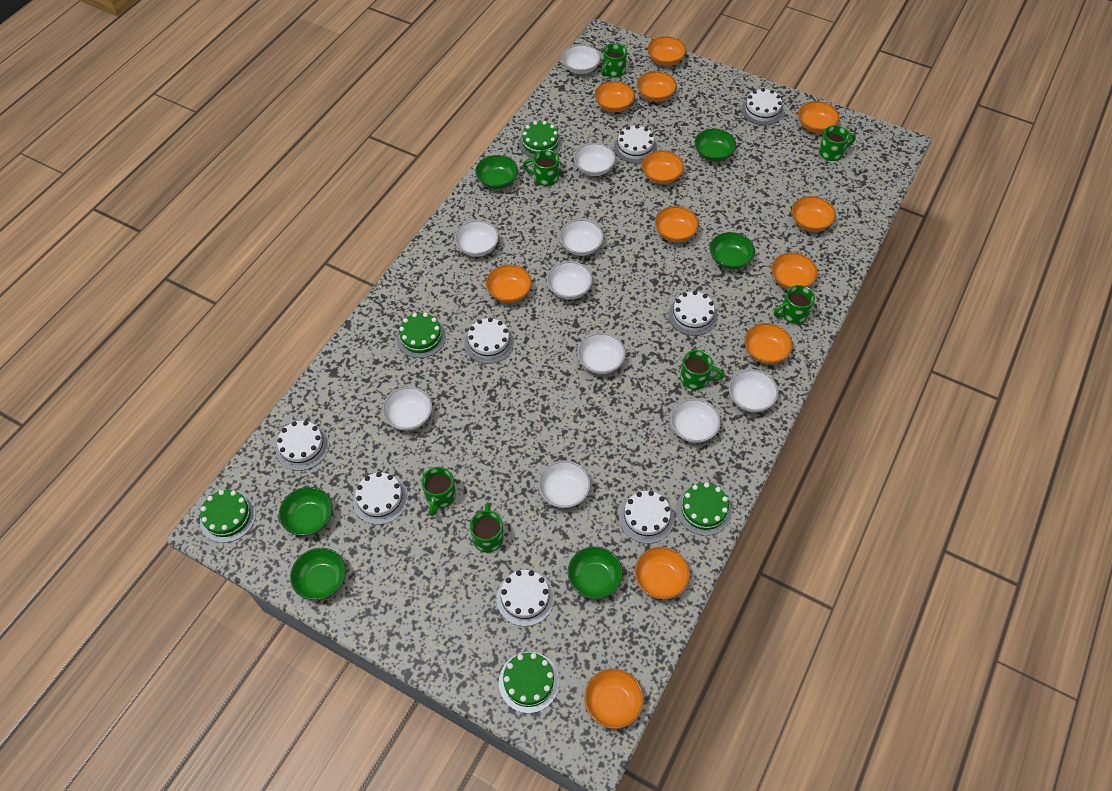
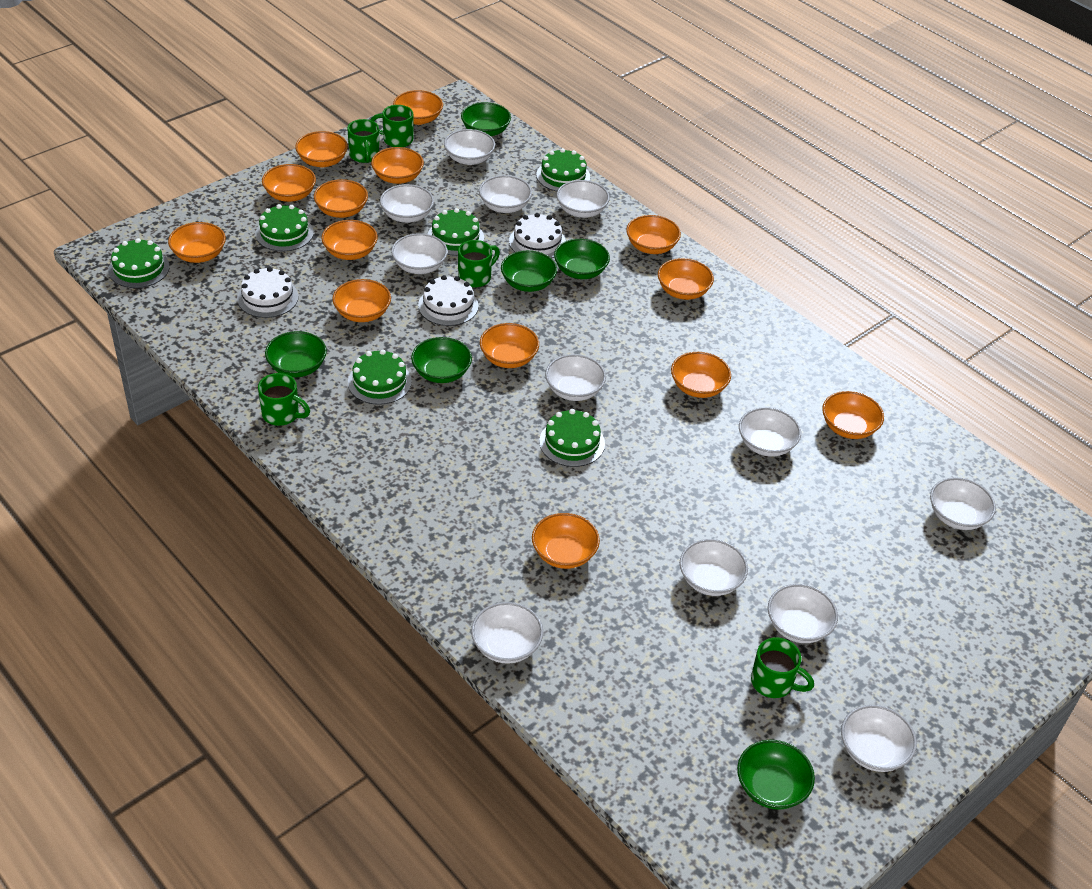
green cake: 5 -> 6
green mug: 7 -> 5
orange bowl: 12 -> 14
white bowl: 10 -> 12
white cake: 8 -> 3

